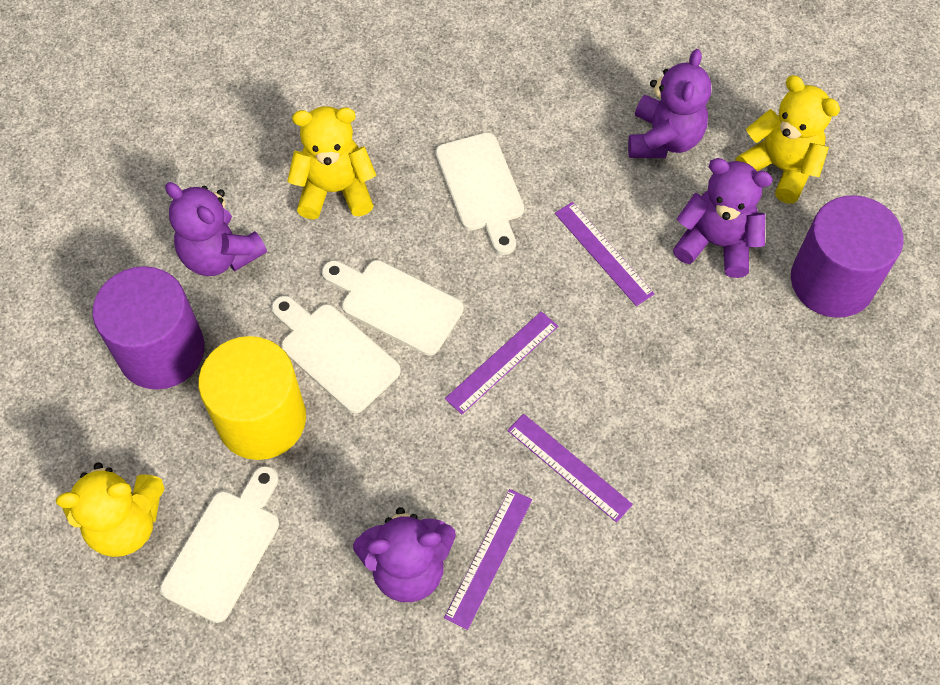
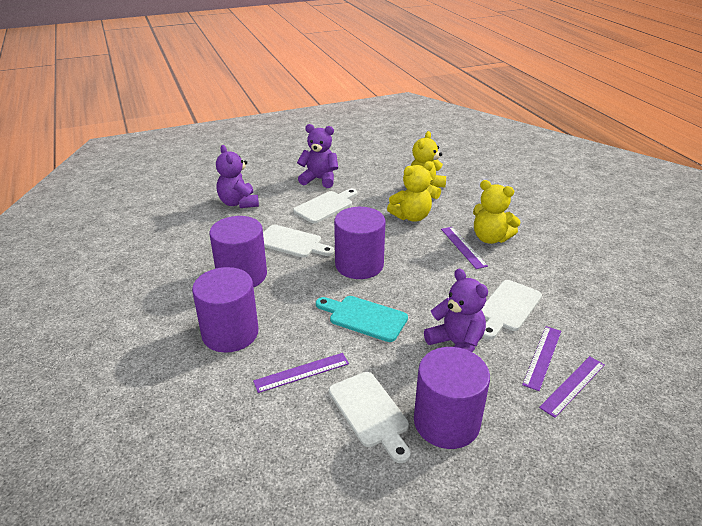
purple cylinder: 2 -> 4
purple teddy bear: 4 -> 3
turquoise cutting board: 0 -> 1
yellow cylinder: 1 -> 0

